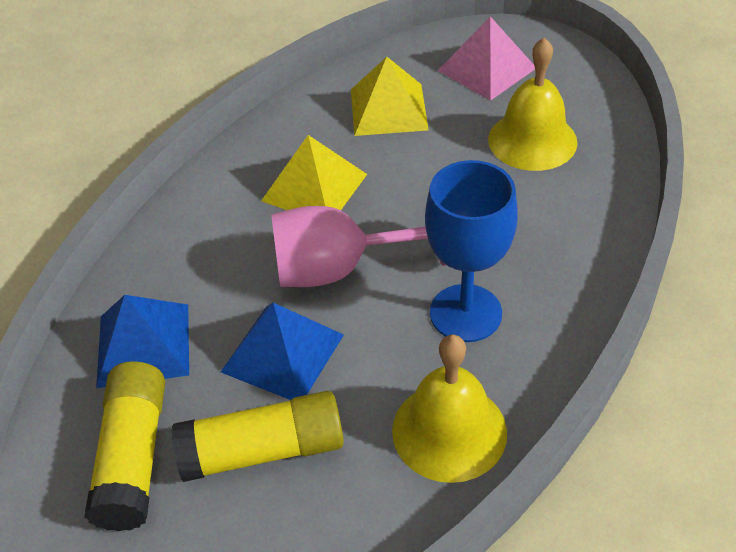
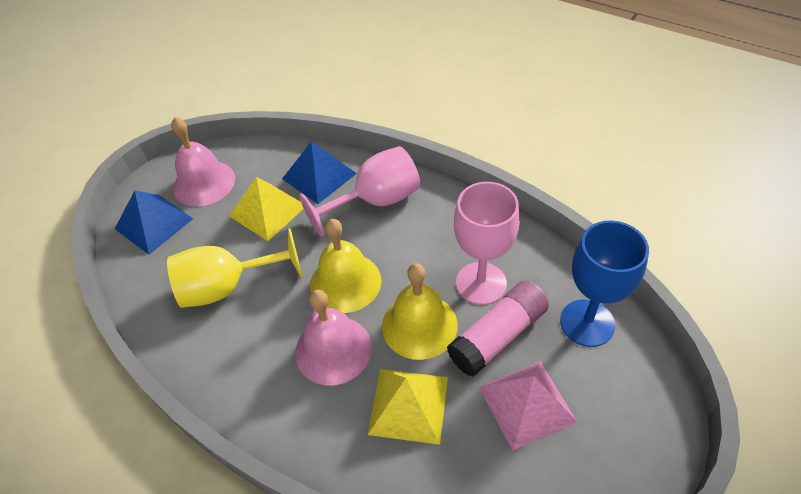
pink bell: 0 -> 2
pink glue stick: 0 -> 1
pink goblet: 1 -> 2
yellow glue stick: 2 -> 0
yellow goblet: 0 -> 1

